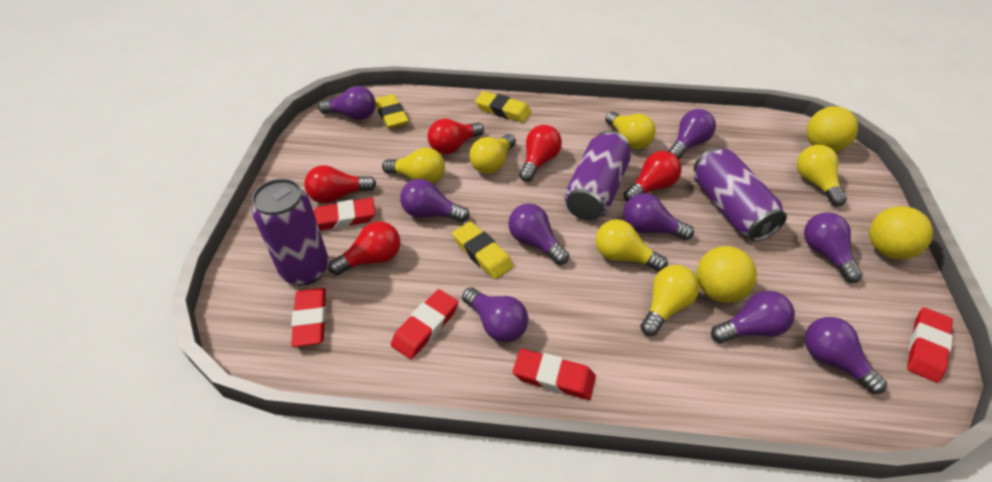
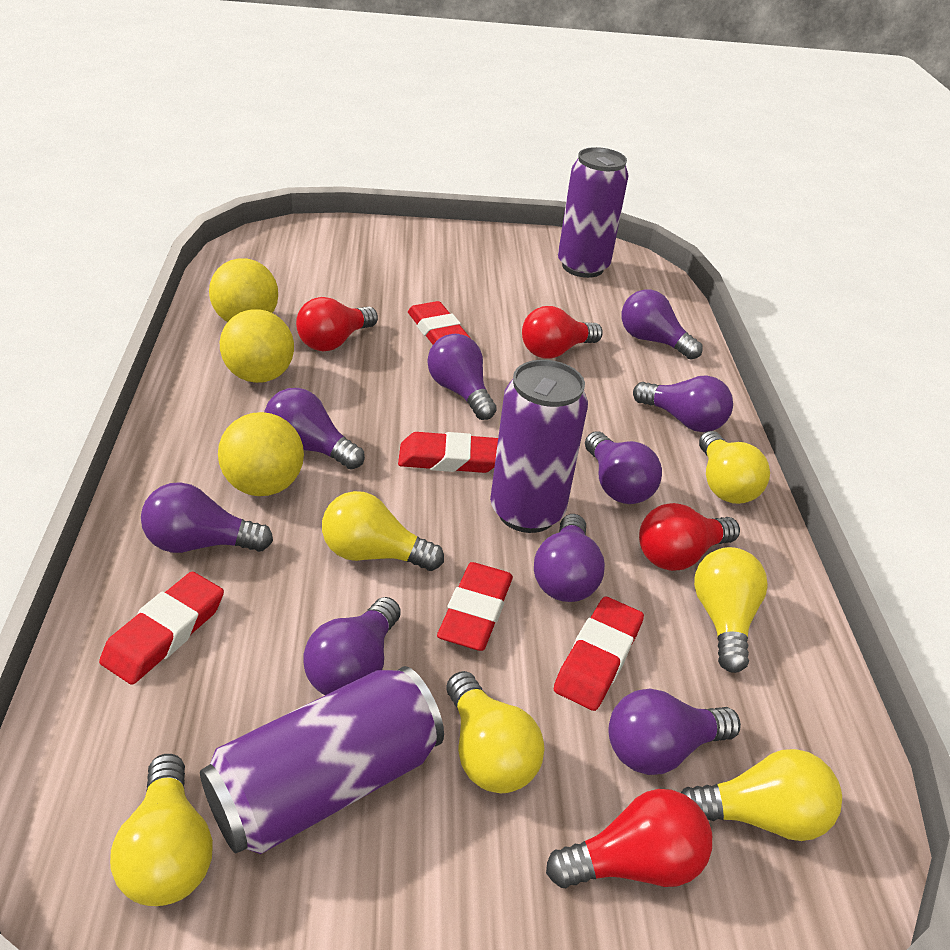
red light bulb: 5 -> 4
yellow eraser: 3 -> 0

